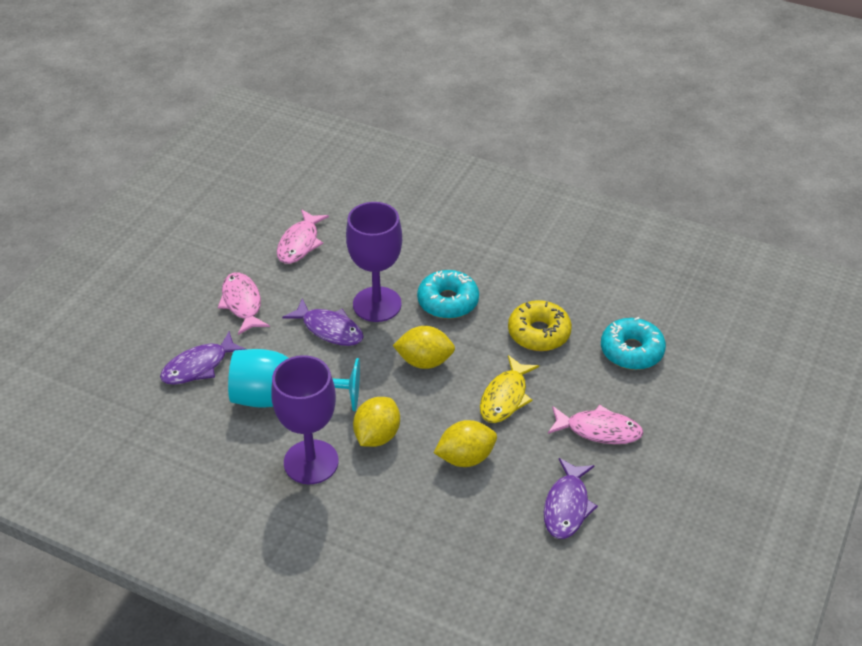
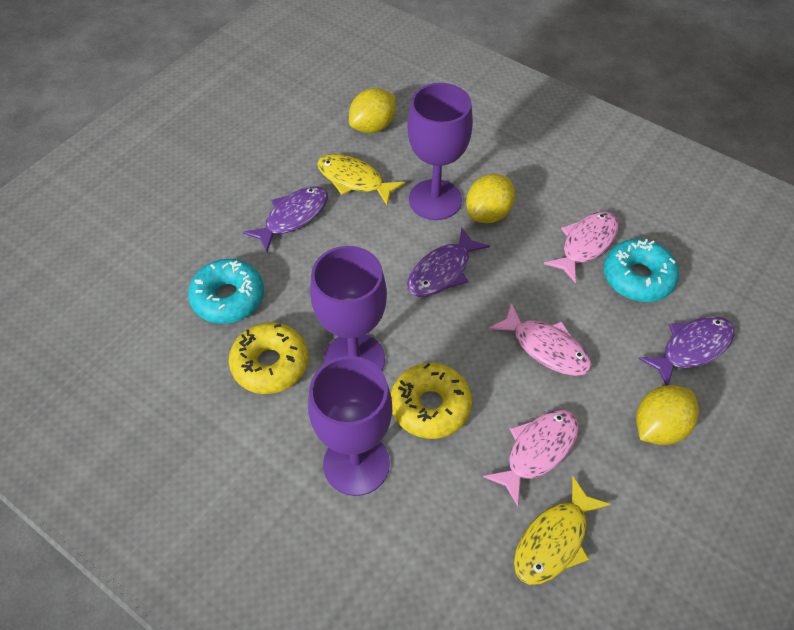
purple goblet: 2 -> 3
turquoise goblet: 1 -> 0
yellow donut: 1 -> 2
yellow fish: 1 -> 2

